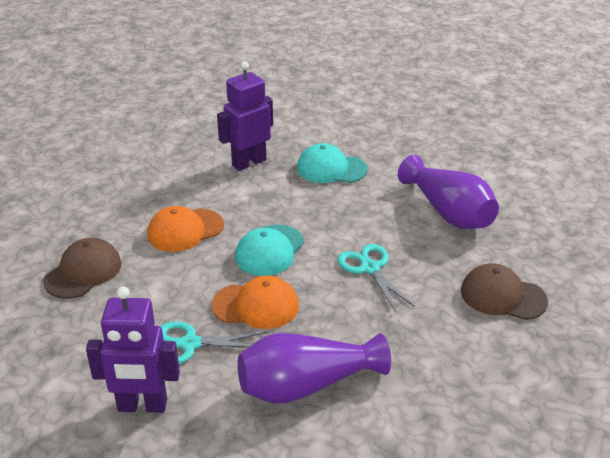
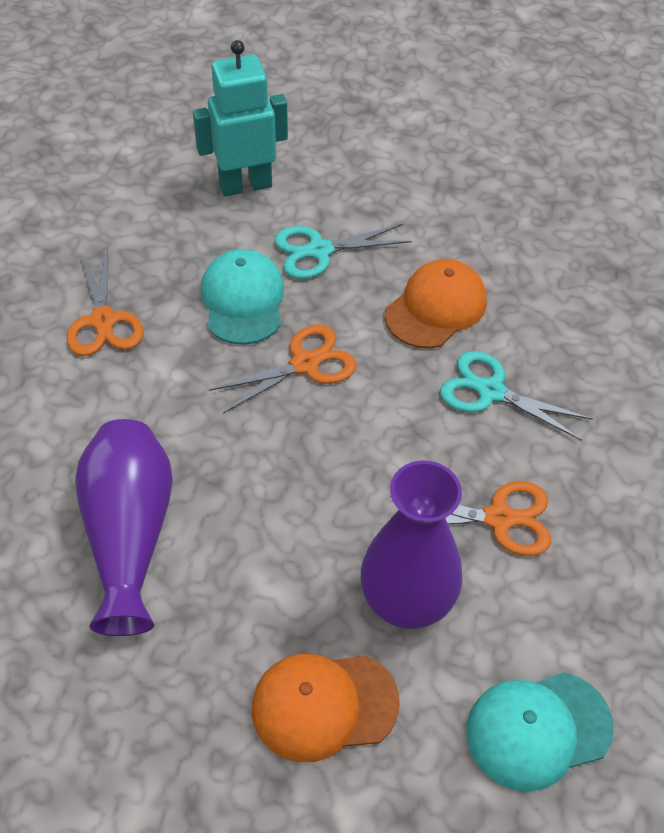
brown cap: 2 -> 0
orange scissors: 0 -> 3
purple robot: 2 -> 0
turquoise robot: 0 -> 1

